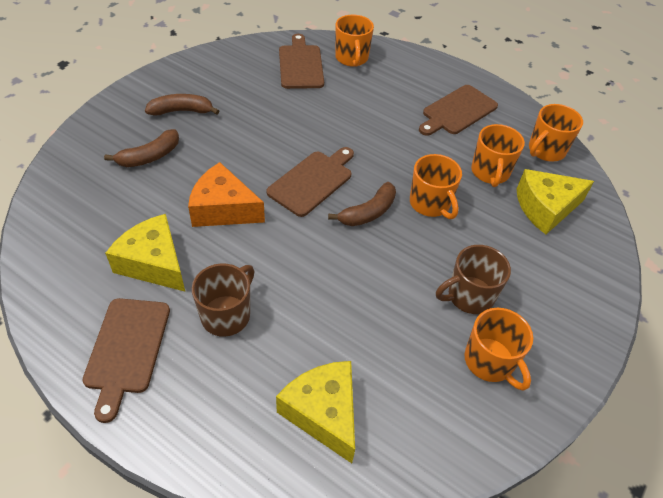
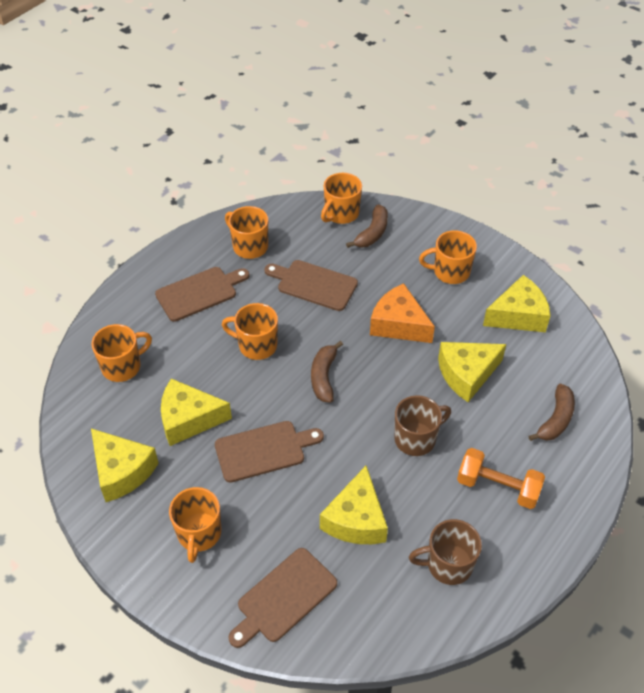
orange dumbbell: 0 -> 1
orange mug: 5 -> 6
yellow cheese: 3 -> 5

